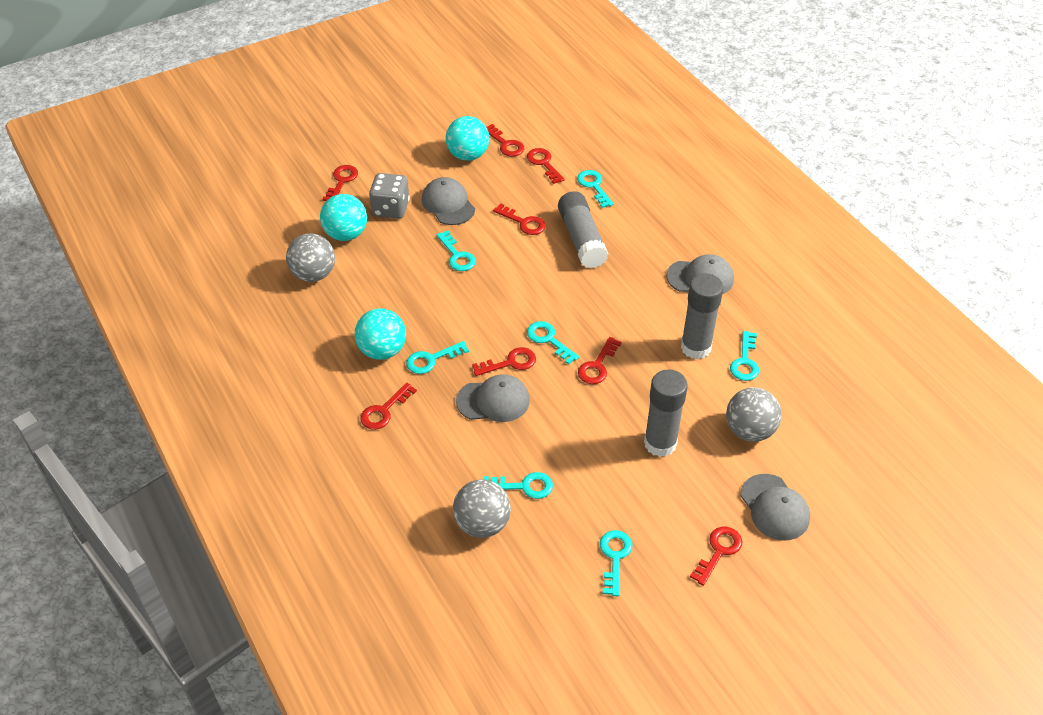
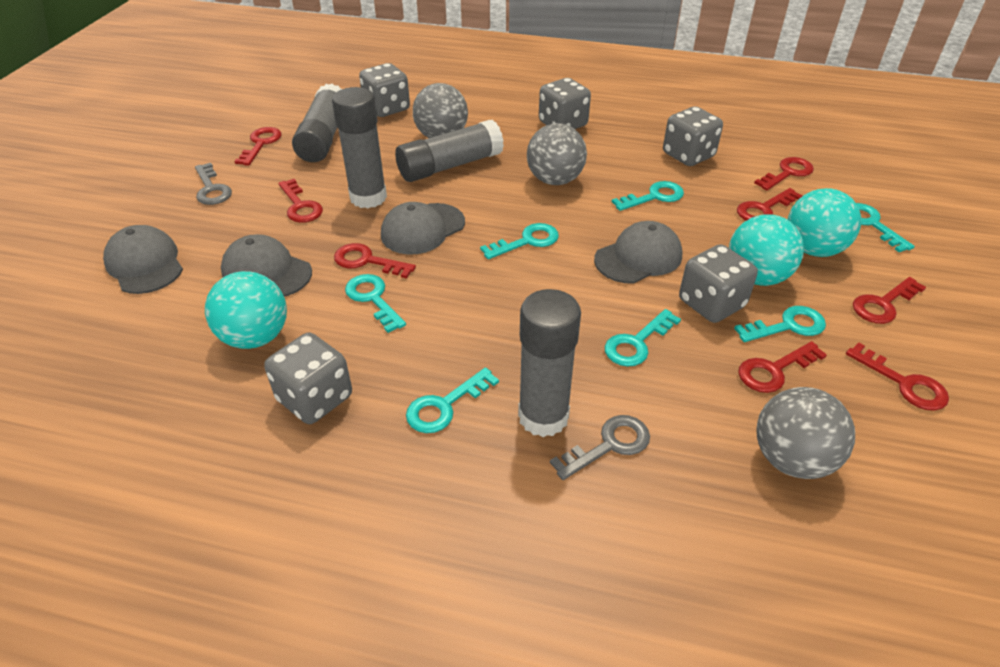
grey dice: 1 -> 5
grey glue stick: 3 -> 4
grey key: 0 -> 2

